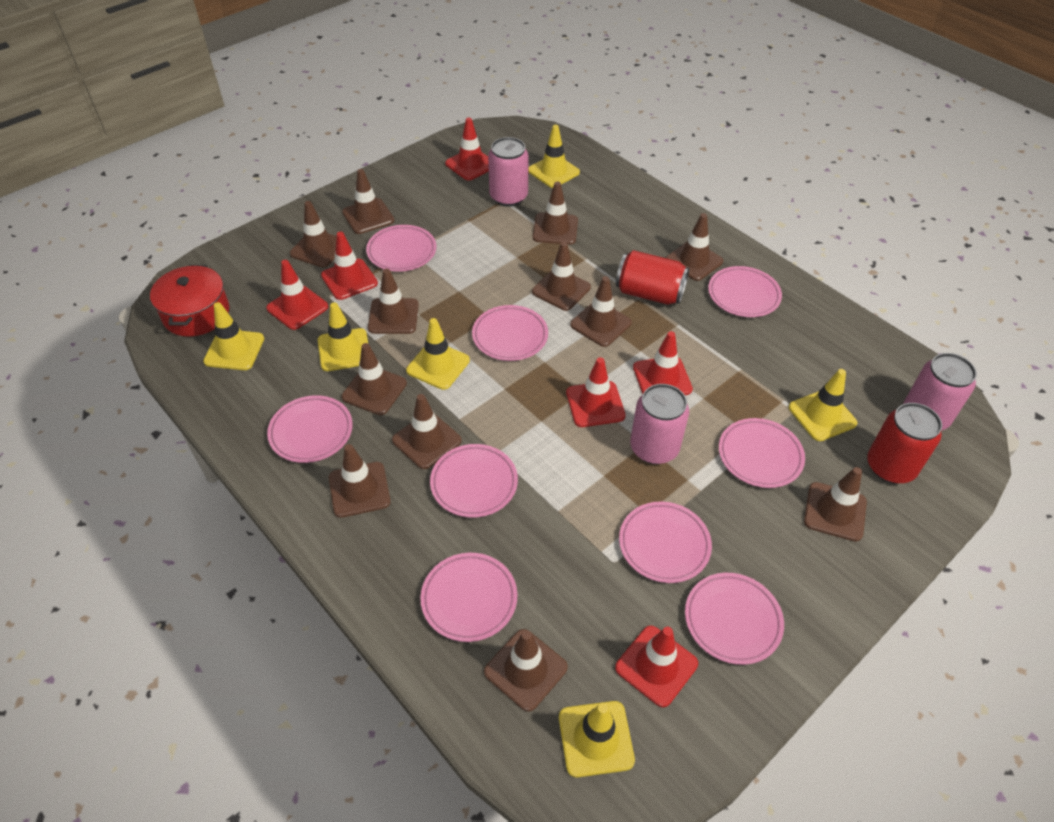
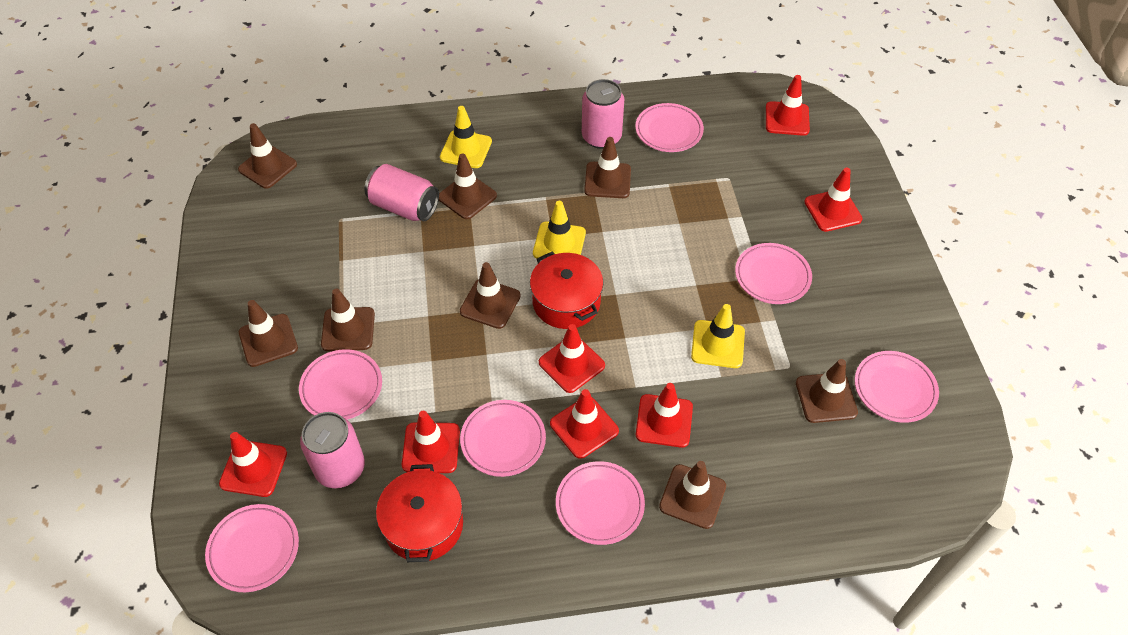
brown traffic cone: 12 -> 8
pink plate: 9 -> 7
red can: 2 -> 0
red pot: 1 -> 2
red traffic cone: 6 -> 7
yellow traffic cone: 6 -> 3

